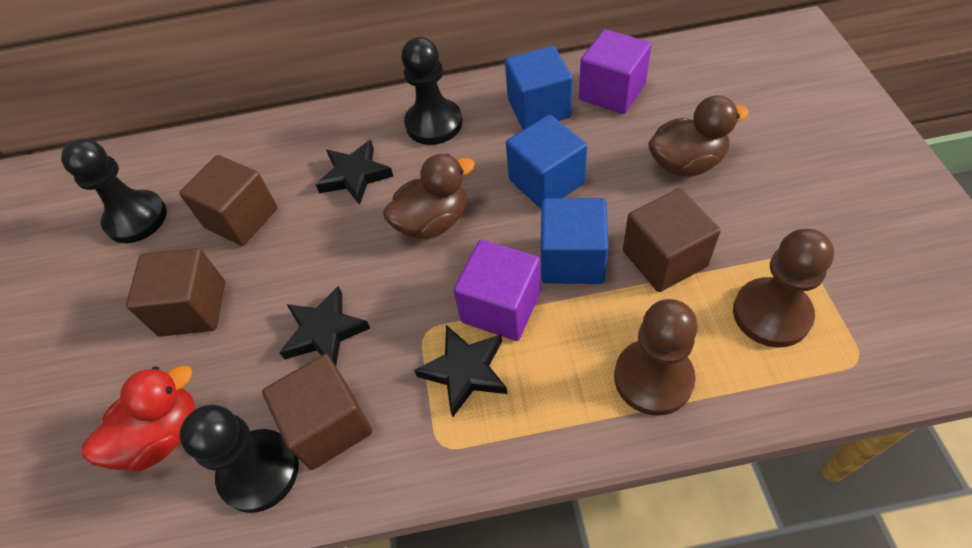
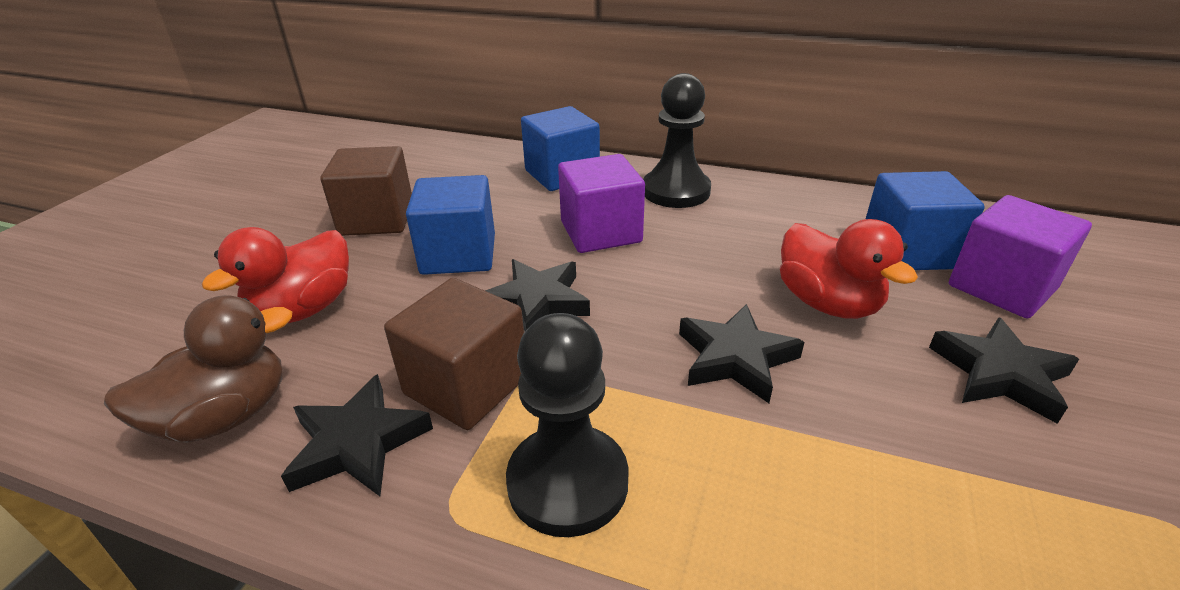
black pawn: 3 -> 2
black star: 3 -> 4
brown cube: 4 -> 2
brown duck: 2 -> 1
brown pawn: 2 -> 0
red duck: 1 -> 2

